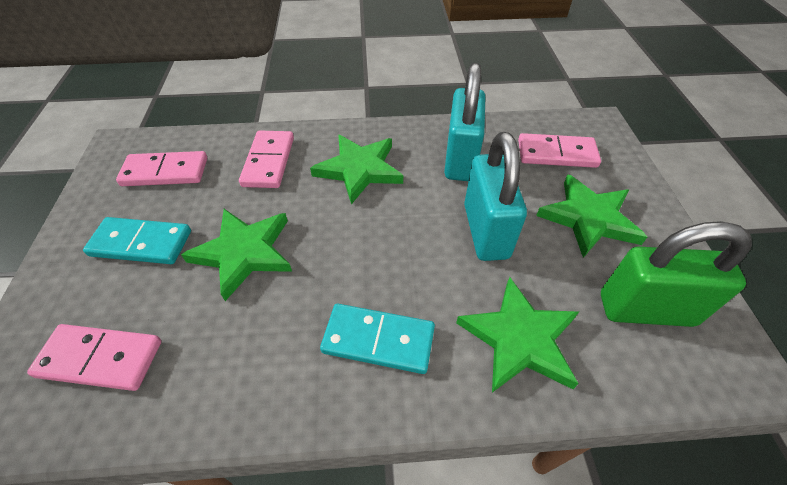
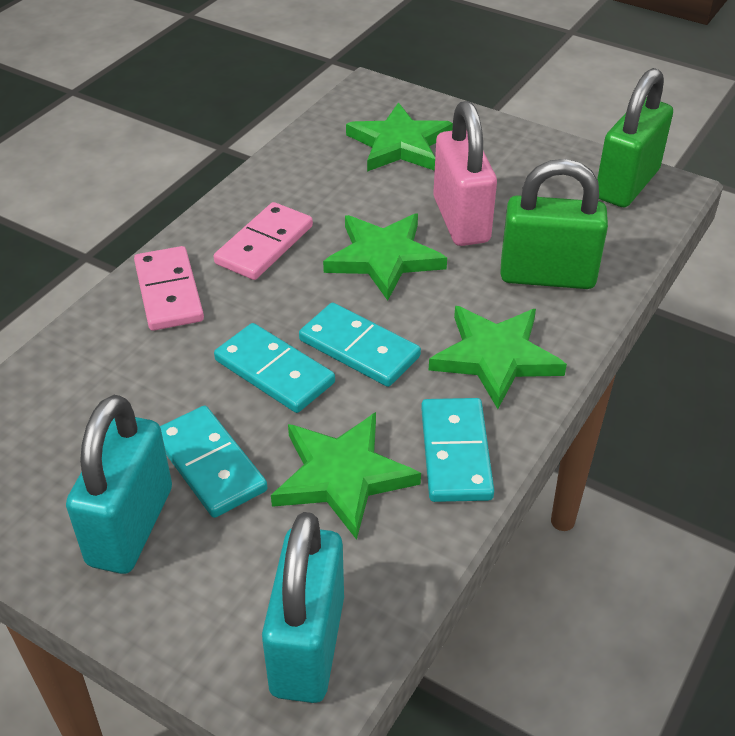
green padlock: 1 -> 2
pink domino: 4 -> 2
pink padlock: 0 -> 1
turquoise domino: 2 -> 4

